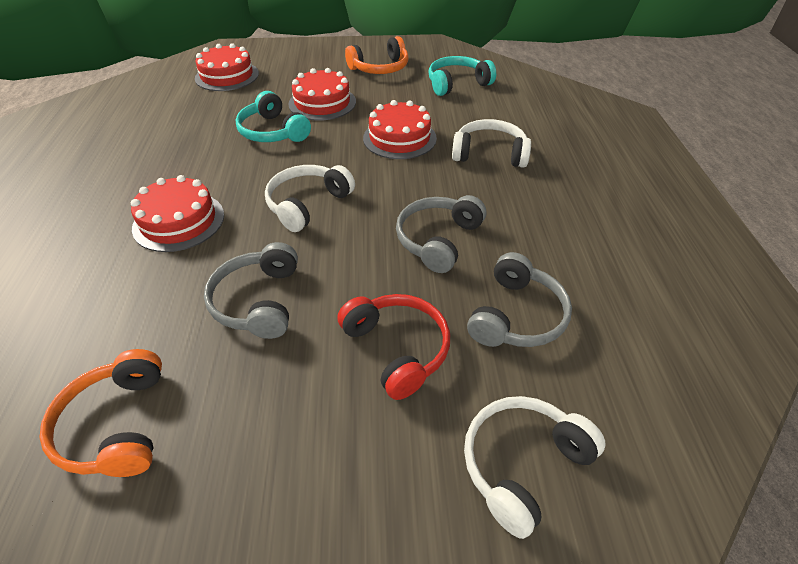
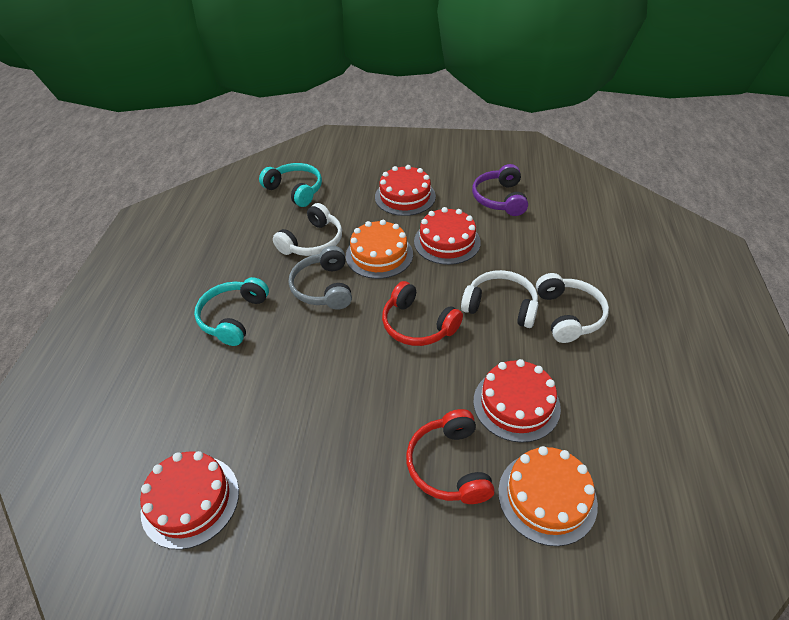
grey headphones: 3 -> 1
orange cake: 0 -> 2
orange headphones: 2 -> 0
purple headphones: 0 -> 1
red headphones: 1 -> 2

